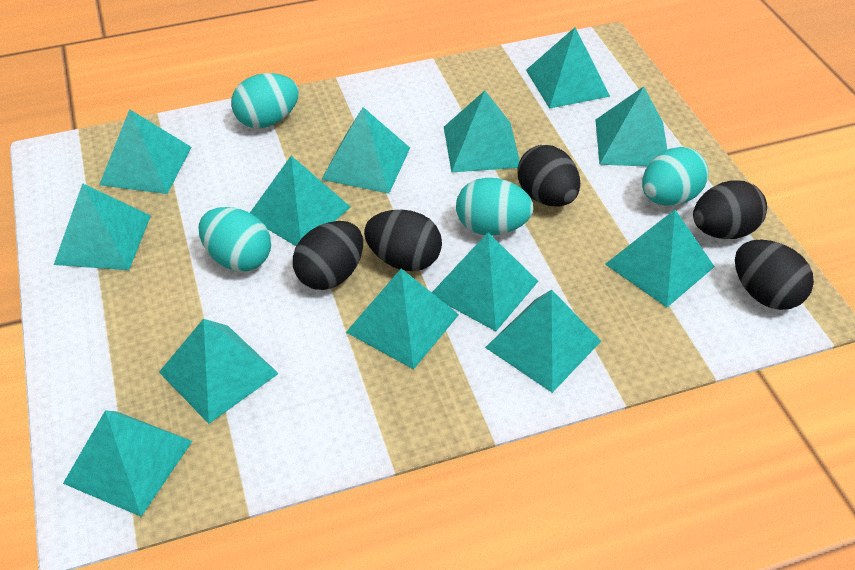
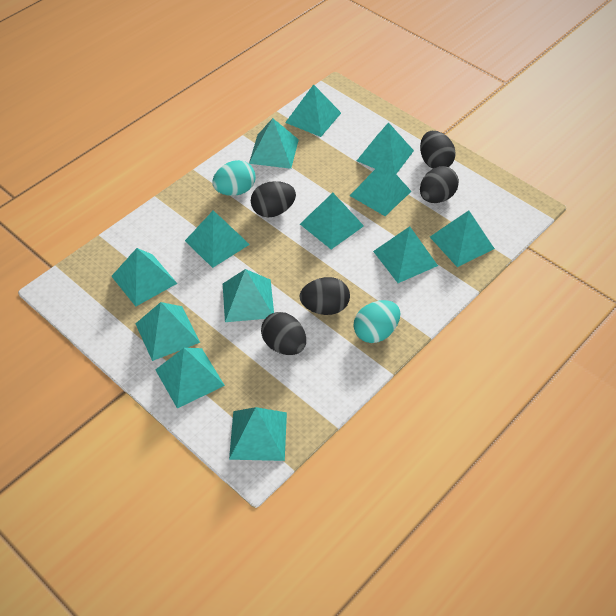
turquoise egg: 4 -> 2

